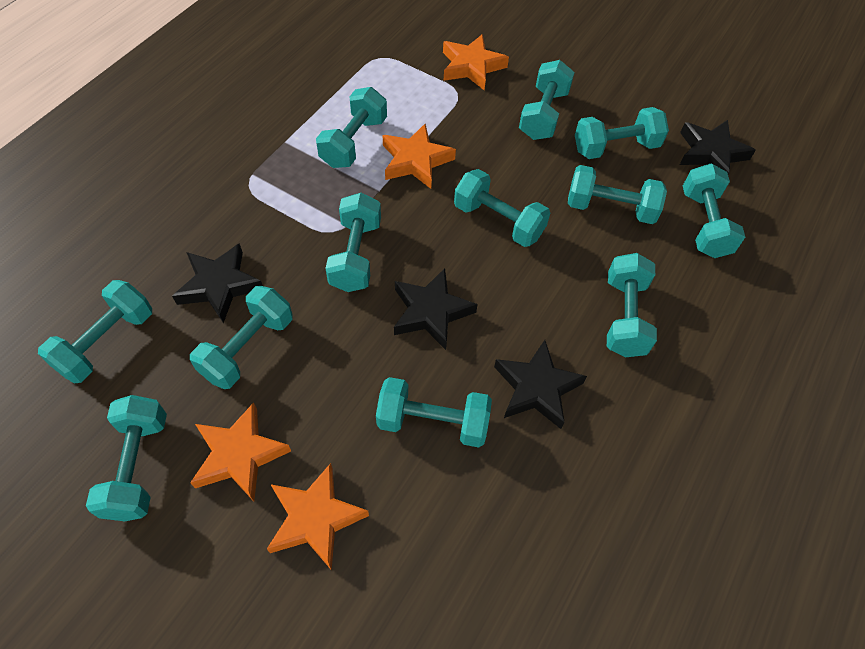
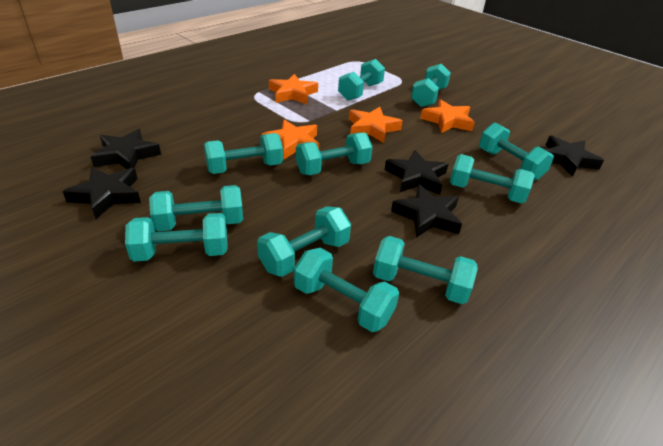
black star: 4 -> 5
turquoise dumbbell: 12 -> 11

